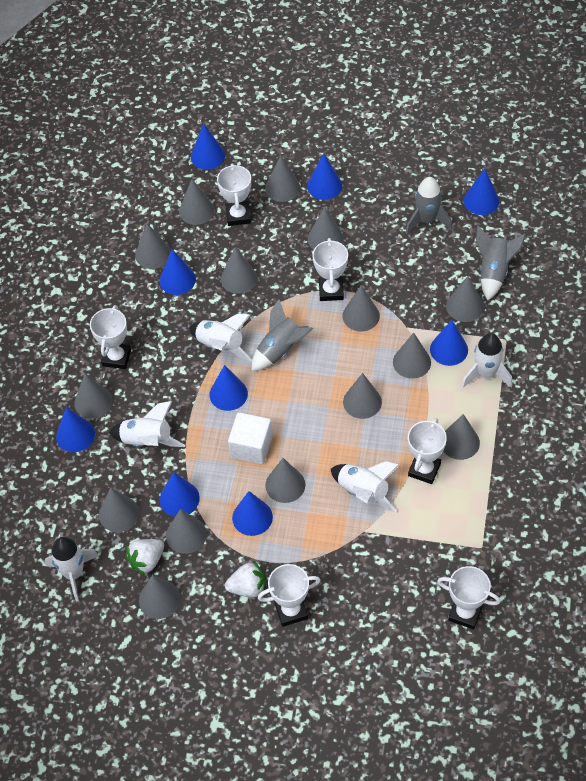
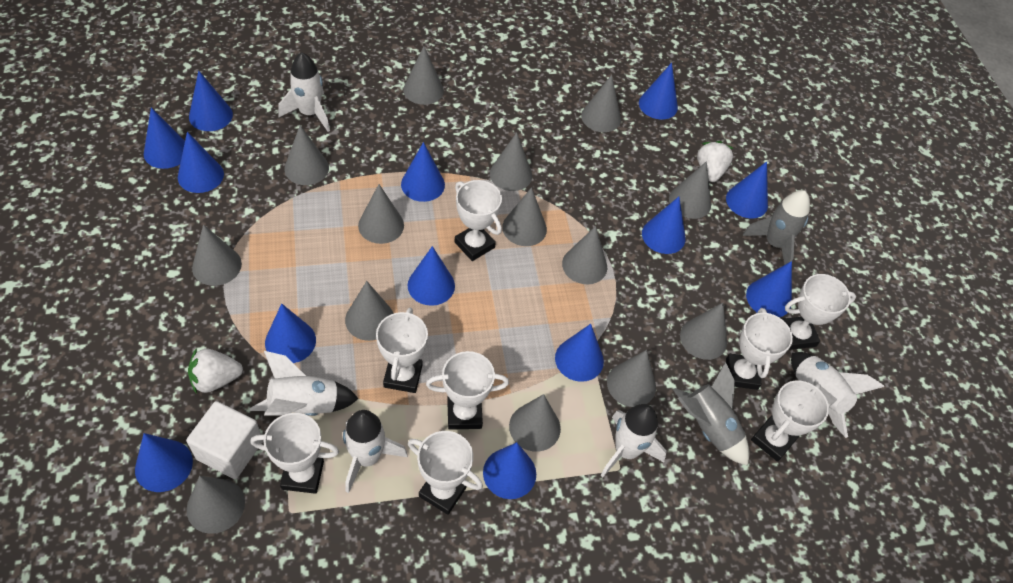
blue cone: 9 -> 13
grey cone: 15 -> 14
grey rocket: 3 -> 2
white trophy: 6 -> 8

